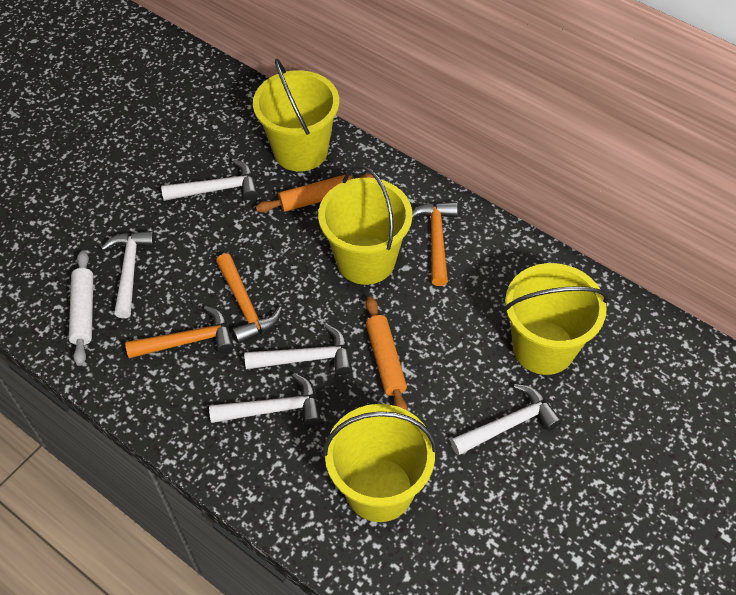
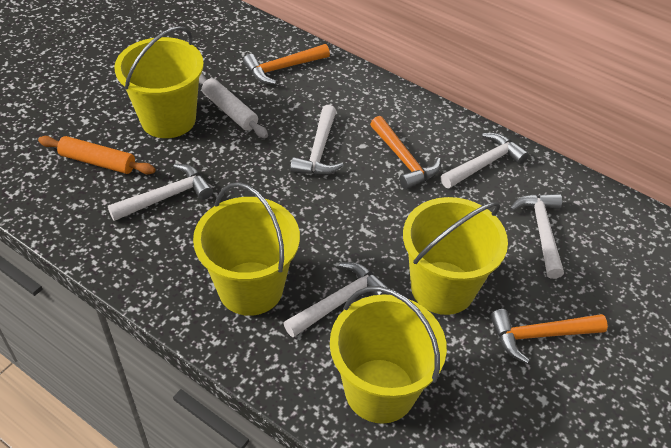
orange rolling pin: 2 -> 1

